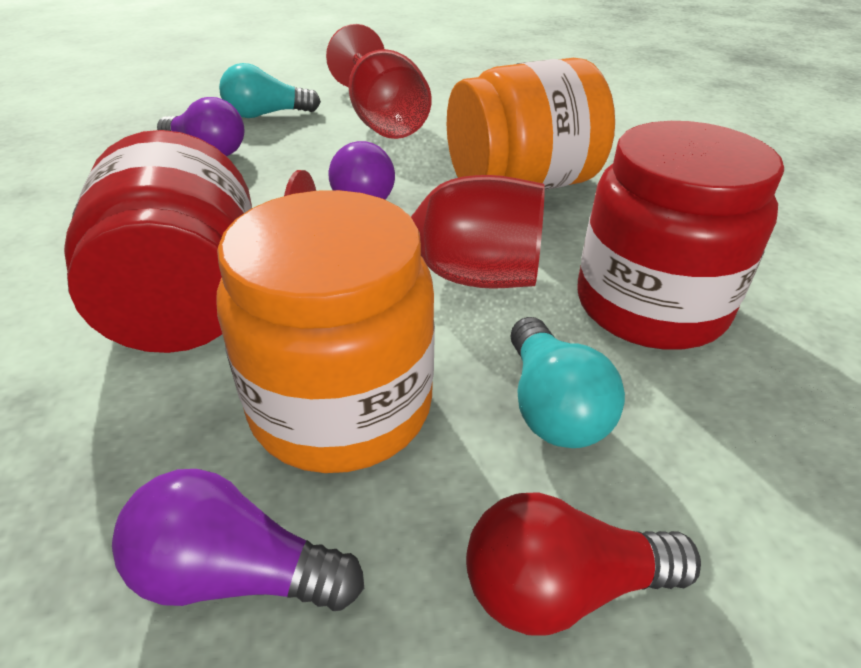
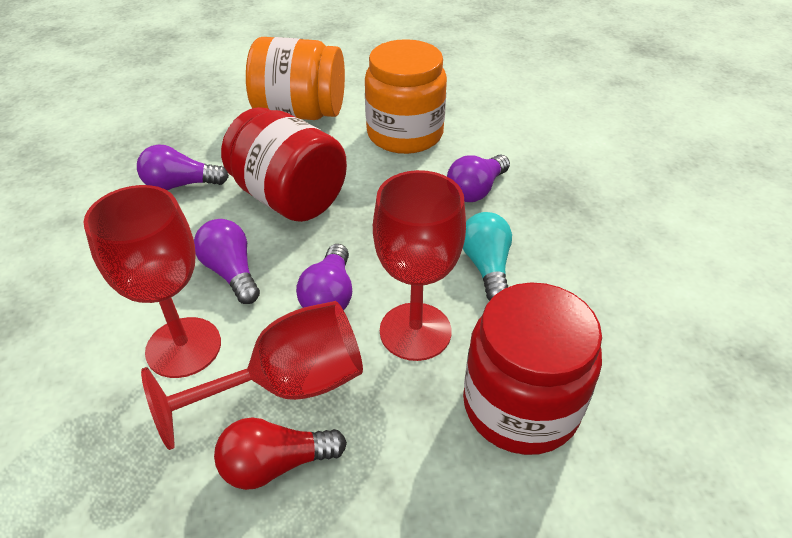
purple light bulb: 3 -> 4
red goblet: 2 -> 3
turquoise light bulb: 2 -> 1

